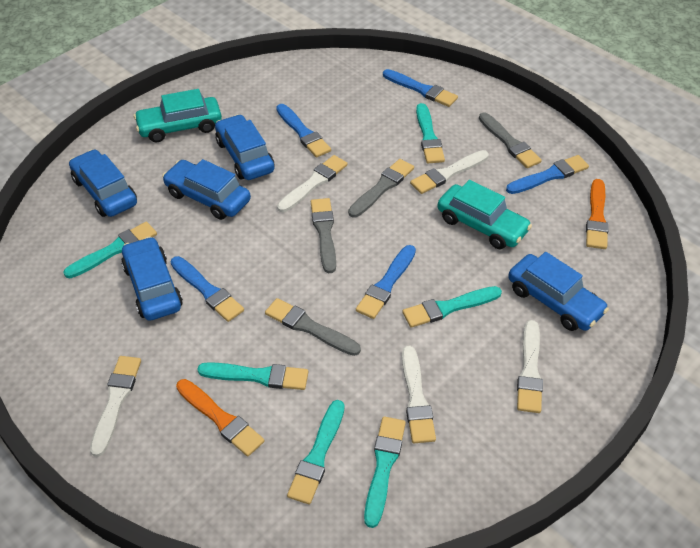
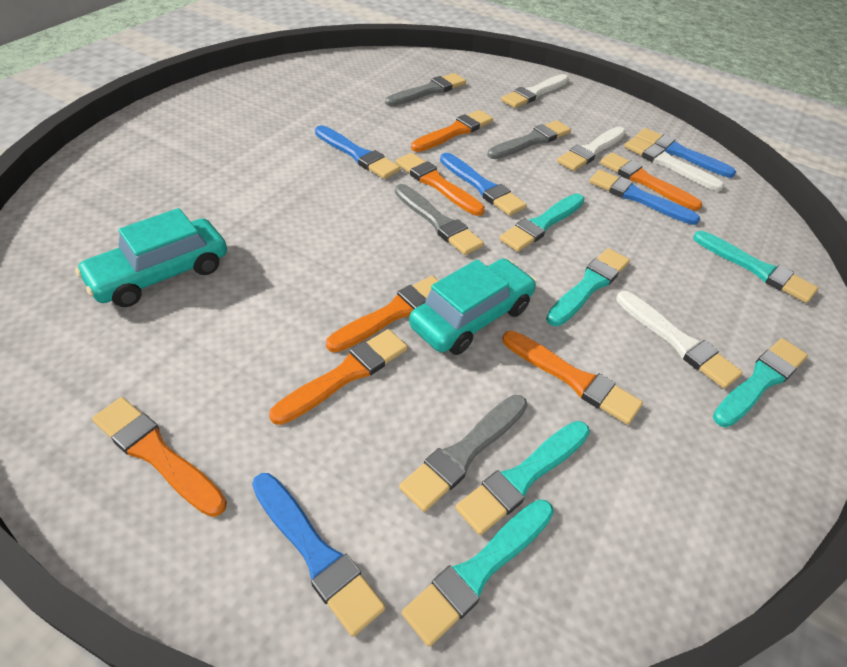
blue car: 5 -> 0
orange brush: 2 -> 7
white brush: 5 -> 4

